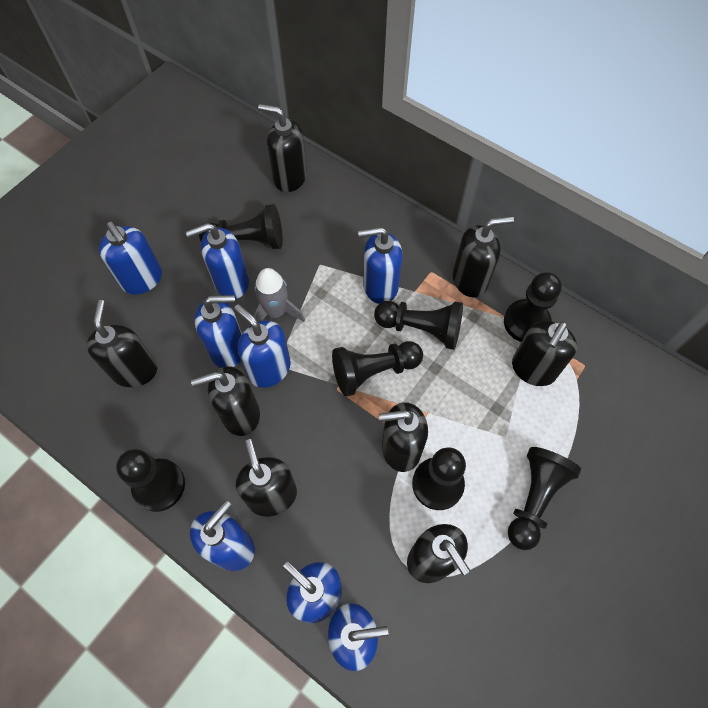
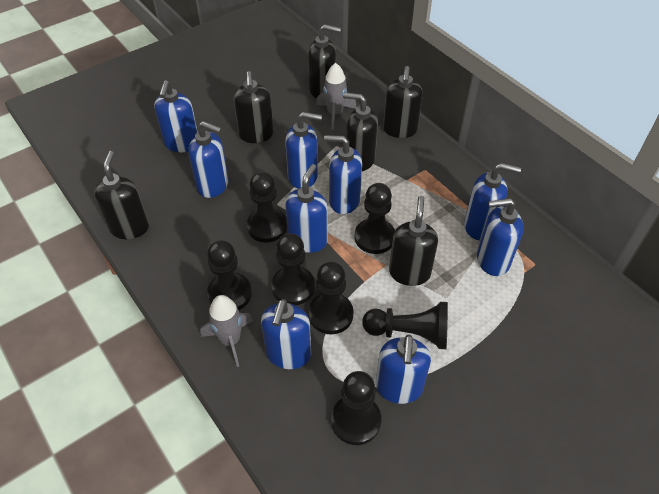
black soap dispenser: 8 -> 6
blue soap dispenser: 8 -> 9
grey rocket: 1 -> 2

